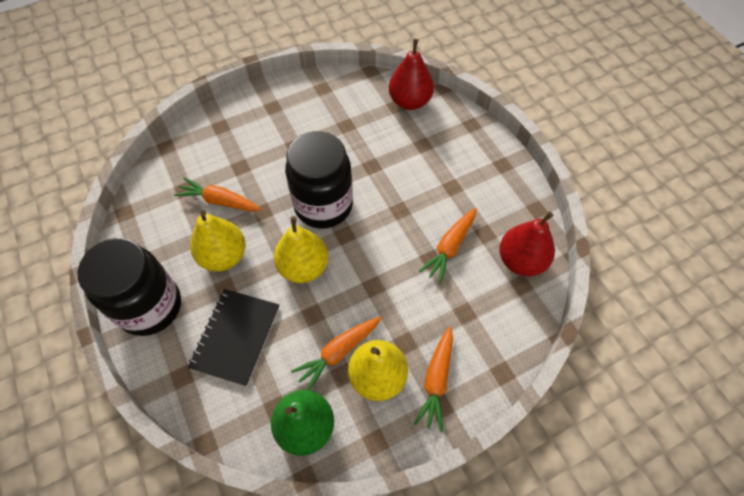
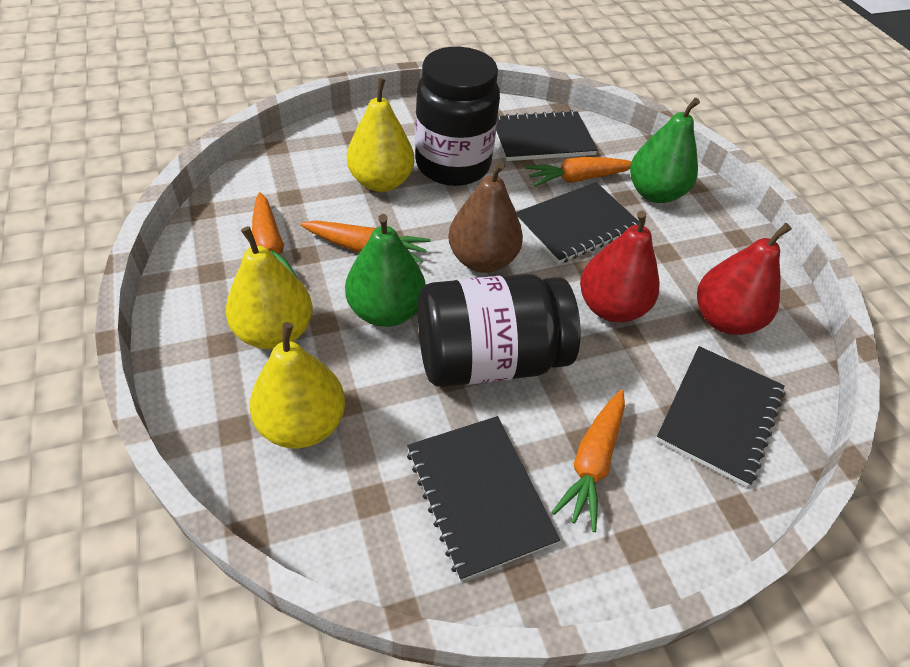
black notebook: 1 -> 4
brown pear: 0 -> 1
green pear: 1 -> 2

